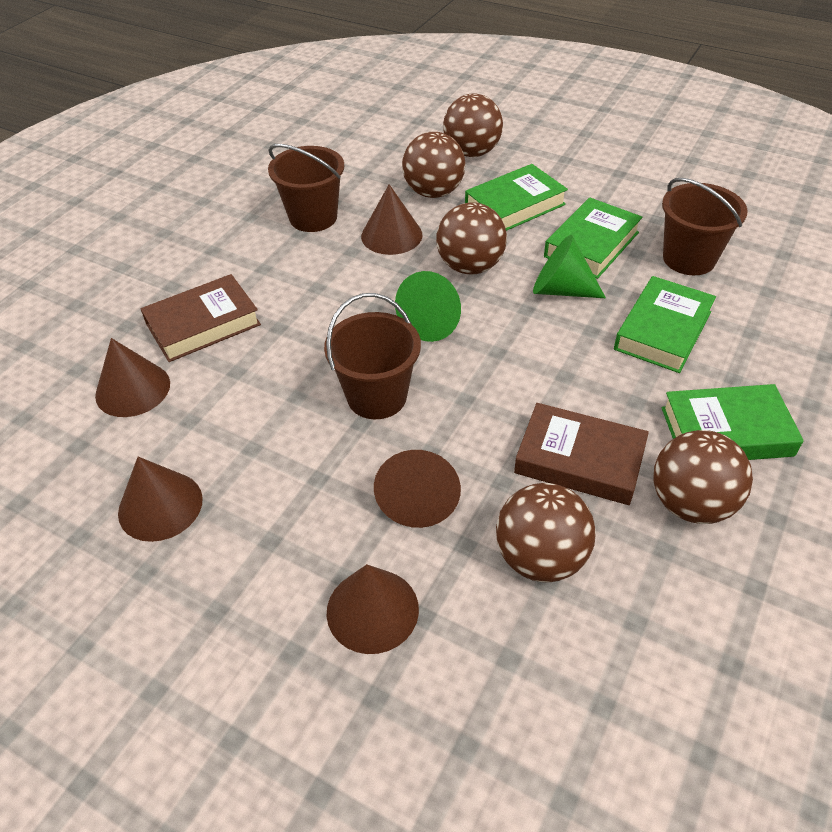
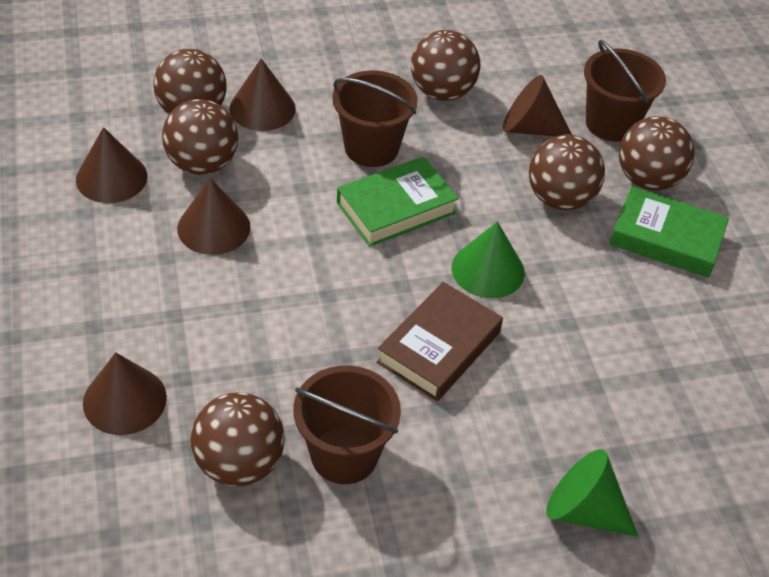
brown ball: 5 -> 6
brown book: 2 -> 1
green book: 4 -> 2

